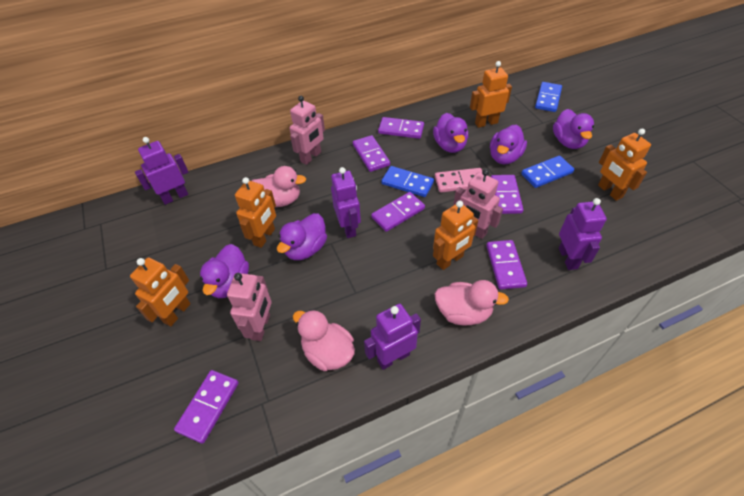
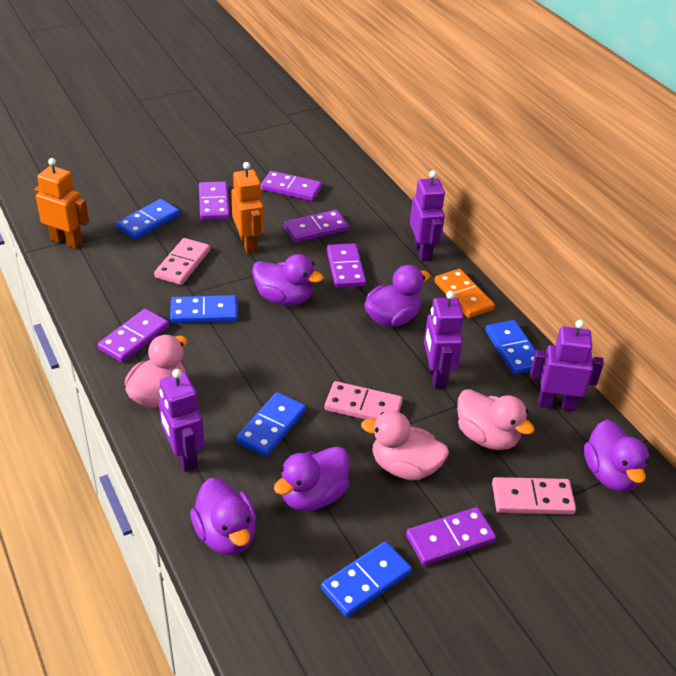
blue domino: 3 -> 5
orange domino: 0 -> 1
orange robot: 5 -> 2
pink domino: 1 -> 3
pink robot: 3 -> 0

